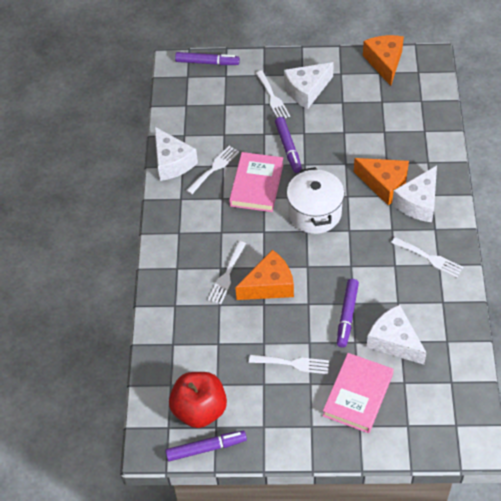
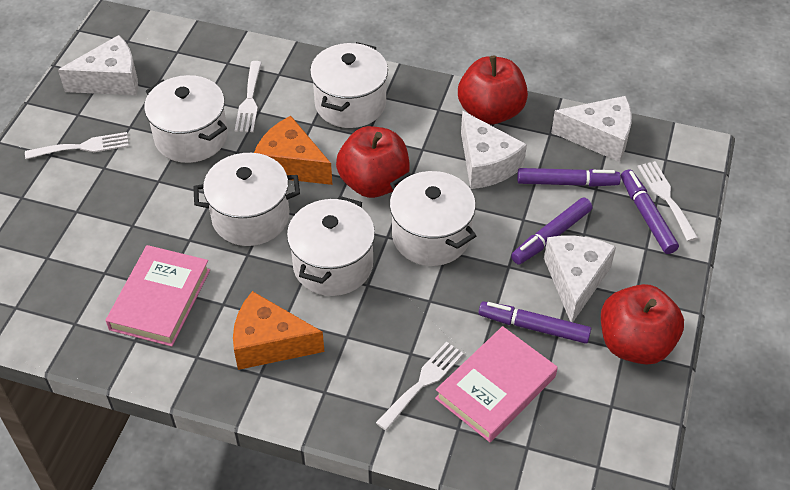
orange cheese: 3 -> 2
red apple: 1 -> 3
white fork: 5 -> 4
white pot: 1 -> 5

